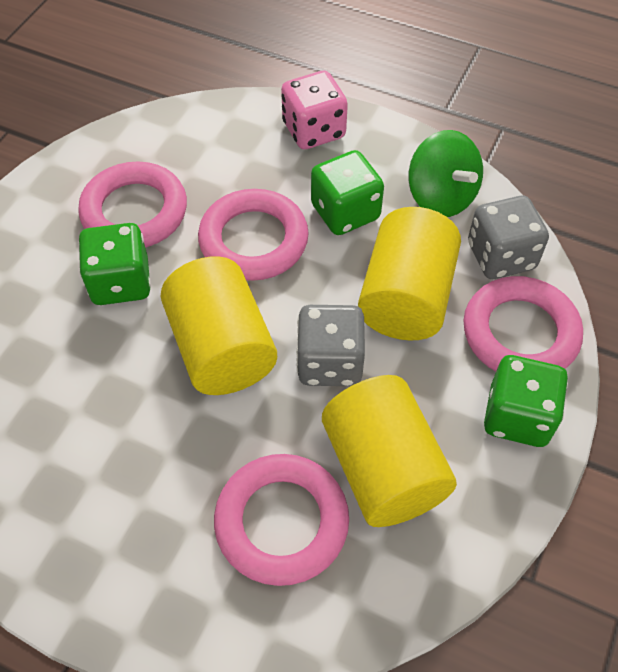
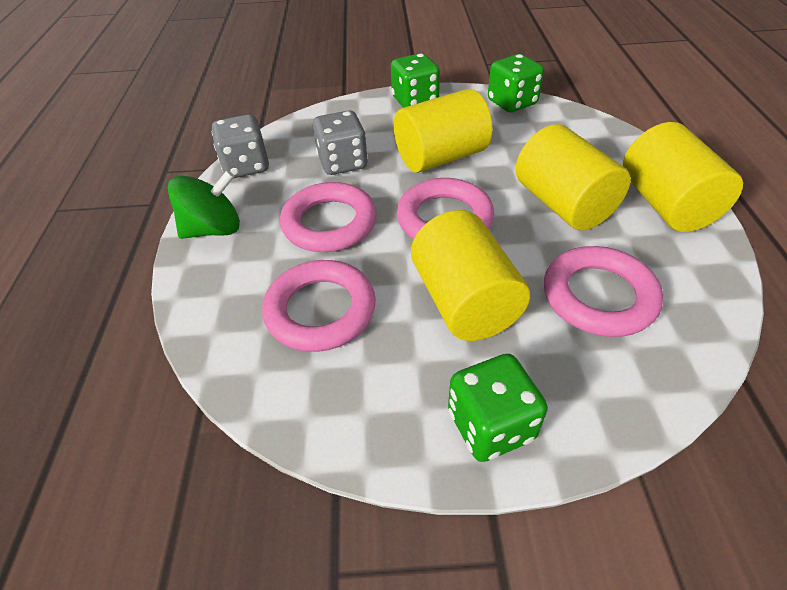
pink dice: 1 -> 0
yellow cylinder: 3 -> 4

